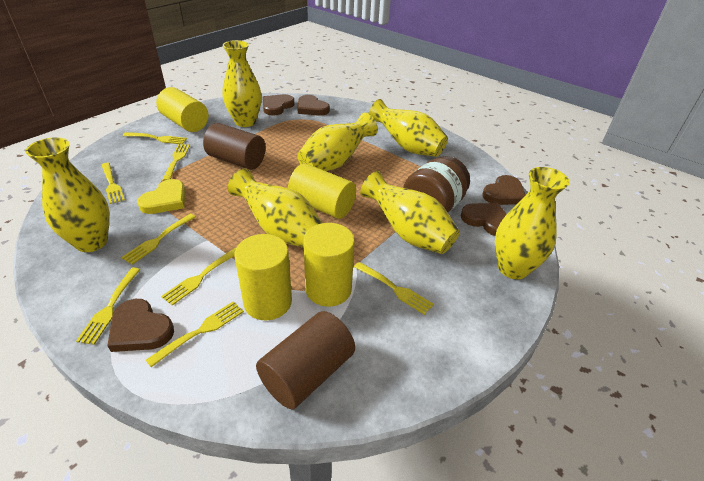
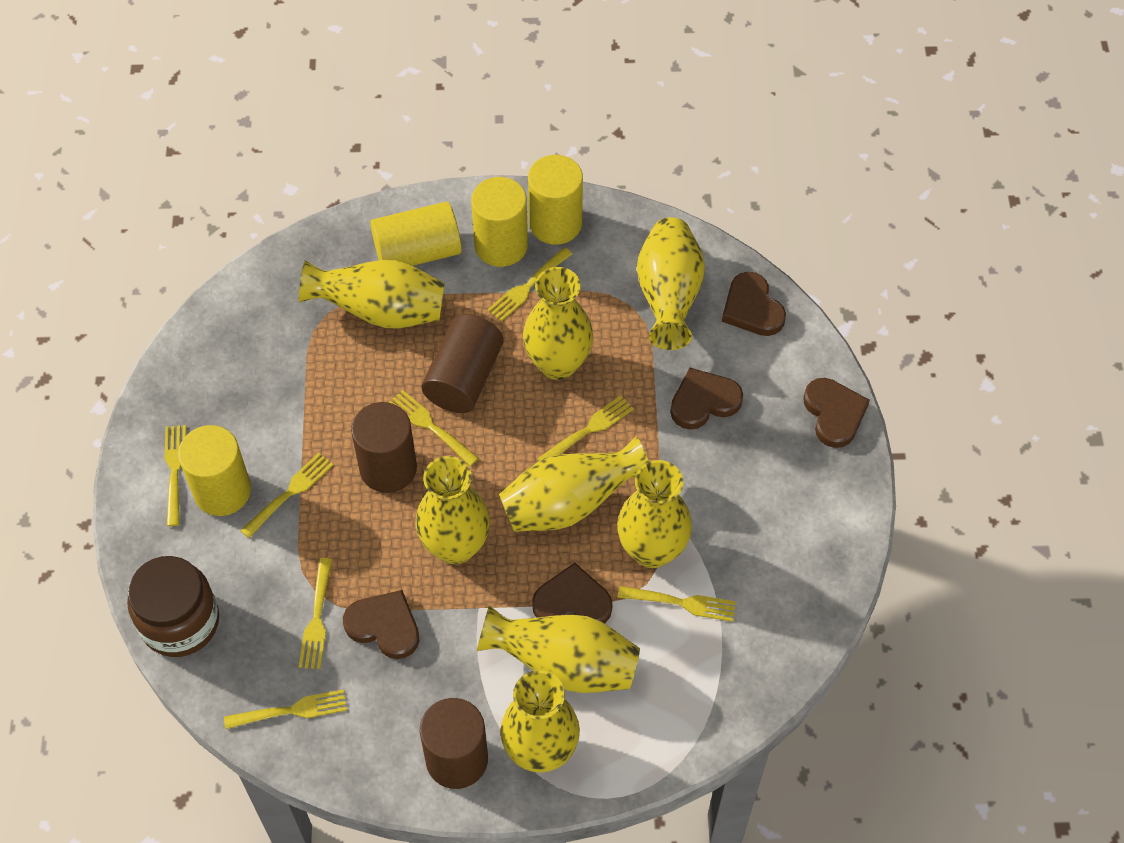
brown cylinder: 2 -> 3
yellow heart: 1 -> 0
yellow vase: 7 -> 8

